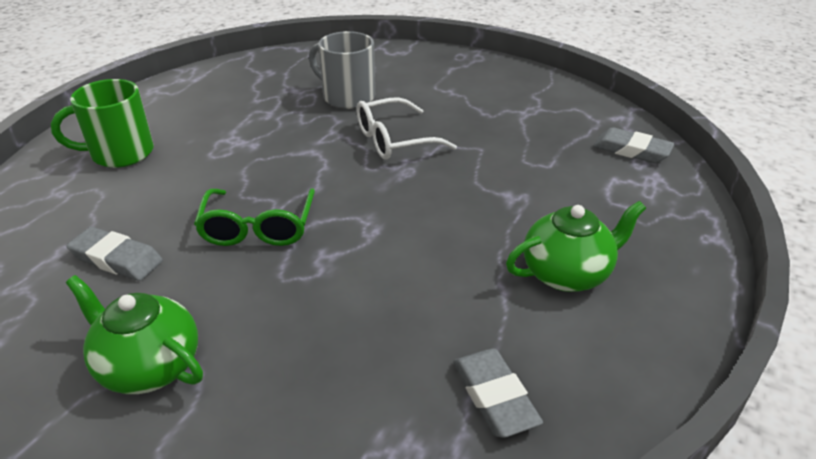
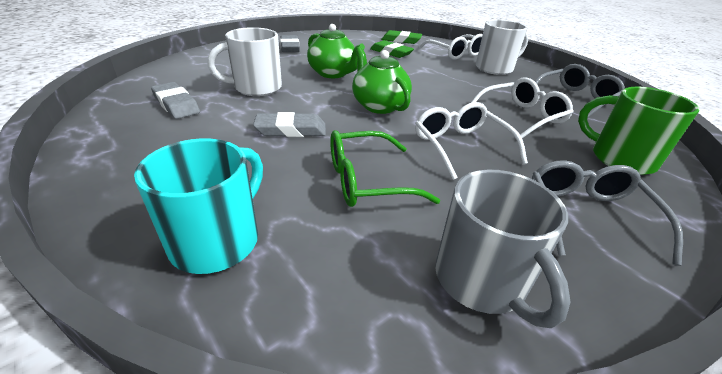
green eraser: 0 -> 2
grey glasses: 0 -> 2
turquoise mug: 0 -> 1
white glasses: 1 -> 3
white mug: 0 -> 2

